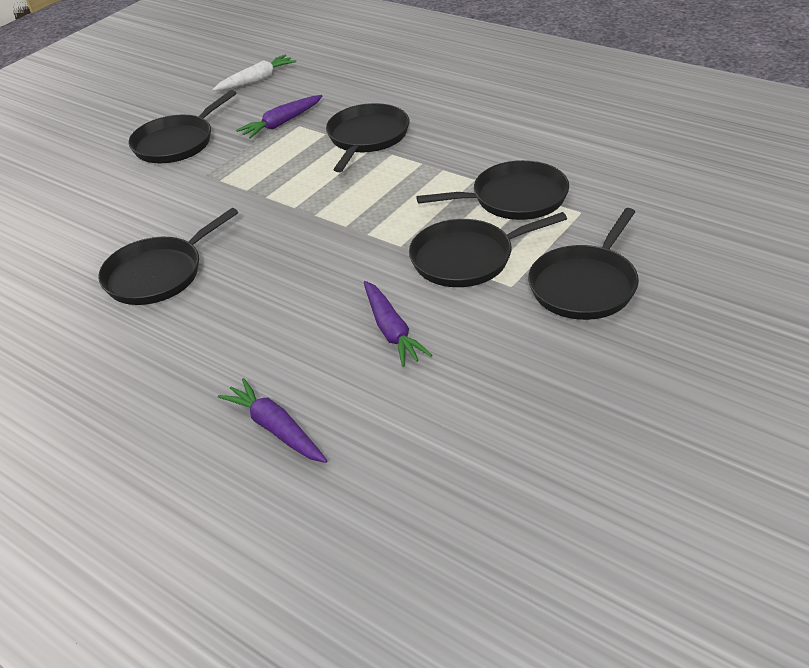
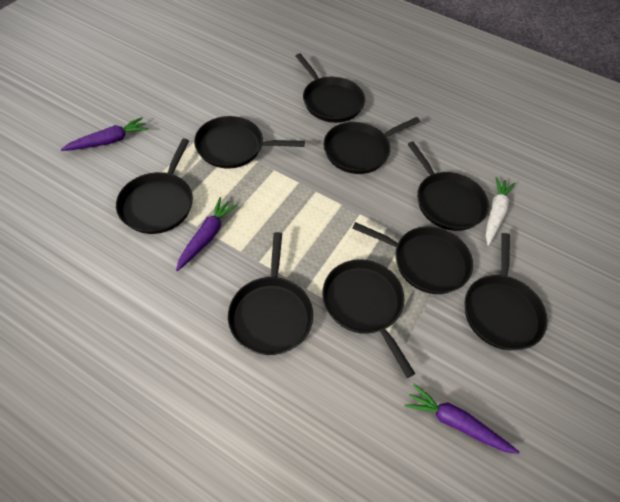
black pan: 6 -> 9

